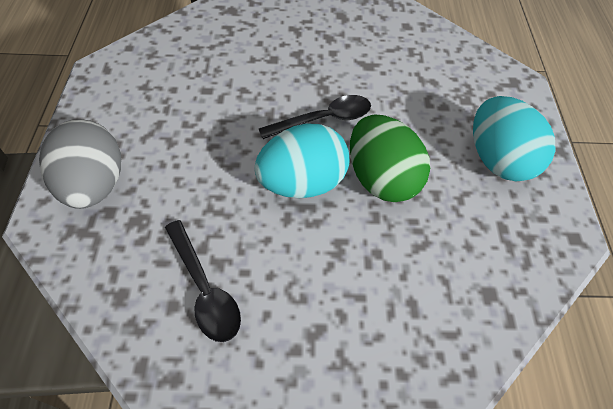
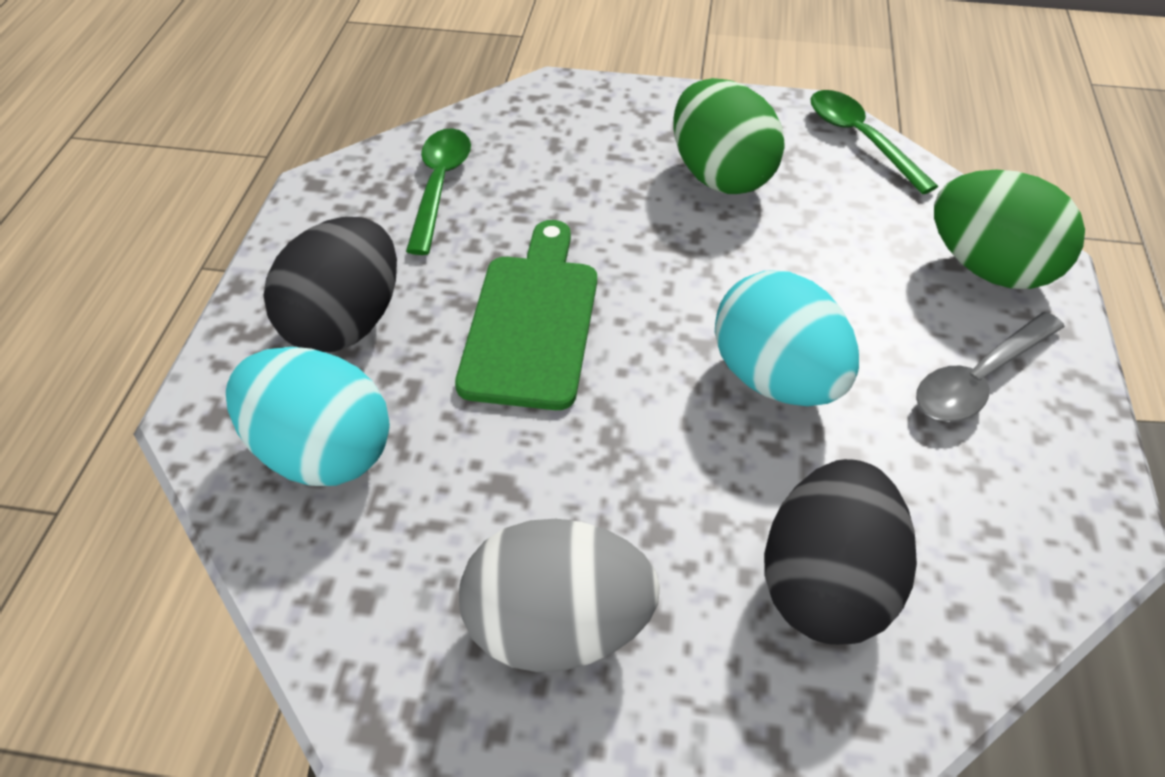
black egg: 0 -> 2
black spoon: 2 -> 0
green cutting board: 0 -> 1
green egg: 1 -> 2
green spoon: 0 -> 2
grey spoon: 0 -> 1

